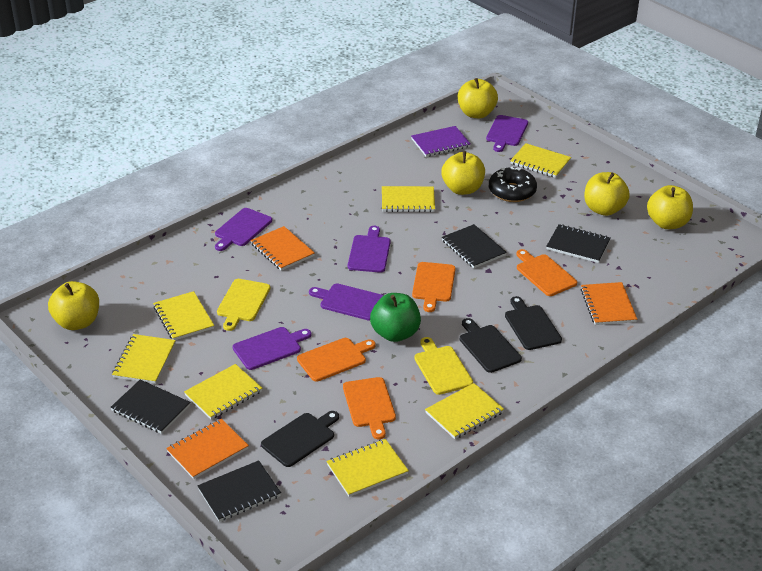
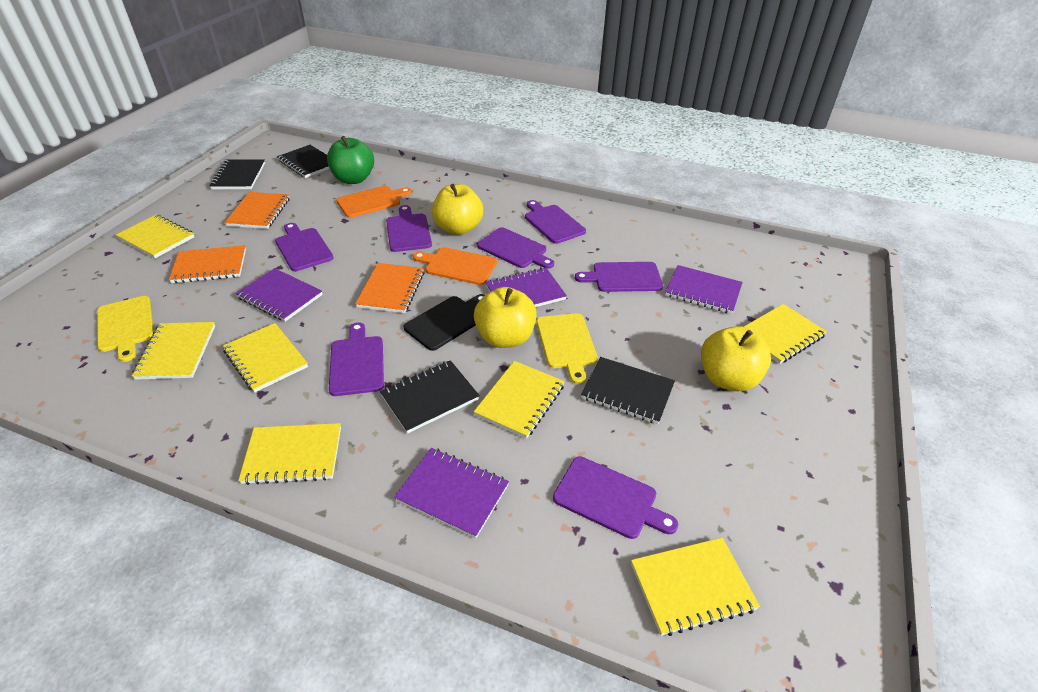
black cutting board: 3 -> 1
black donut: 1 -> 0
orange cutting board: 4 -> 2
purple cutting board: 5 -> 7
purple notebook: 1 -> 4
yellow apple: 5 -> 3

